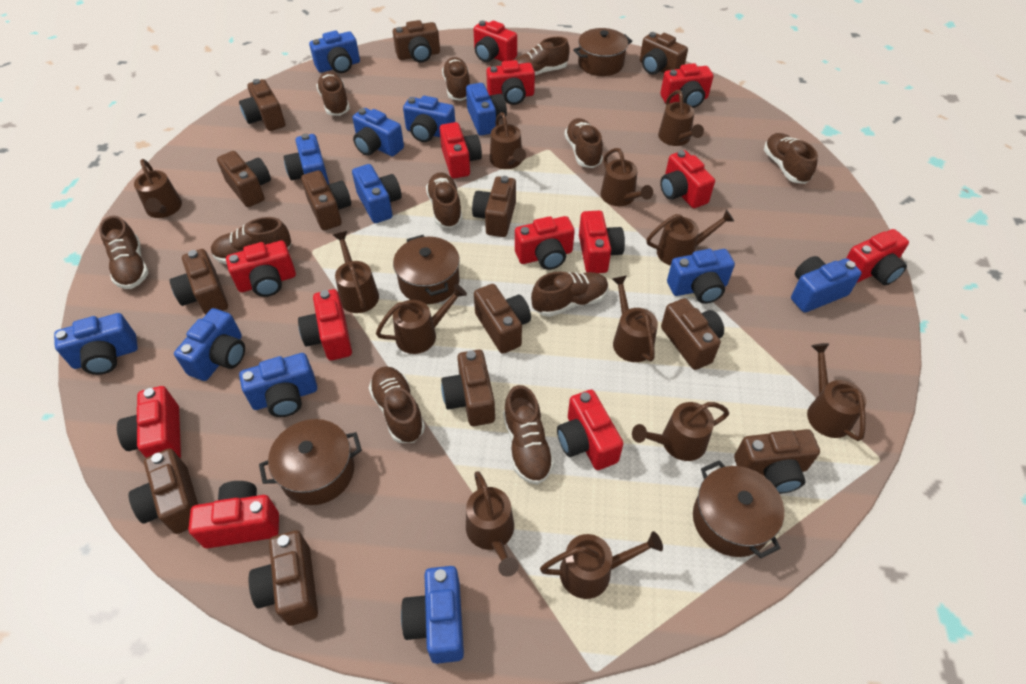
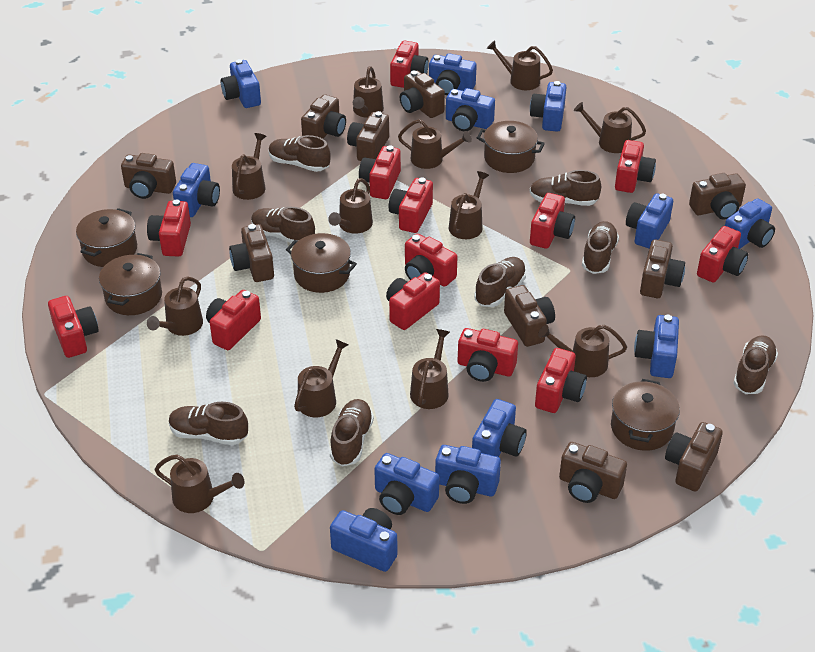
brown camera: 13 -> 10
brown pot: 4 -> 5
brown shoe: 11 -> 8

